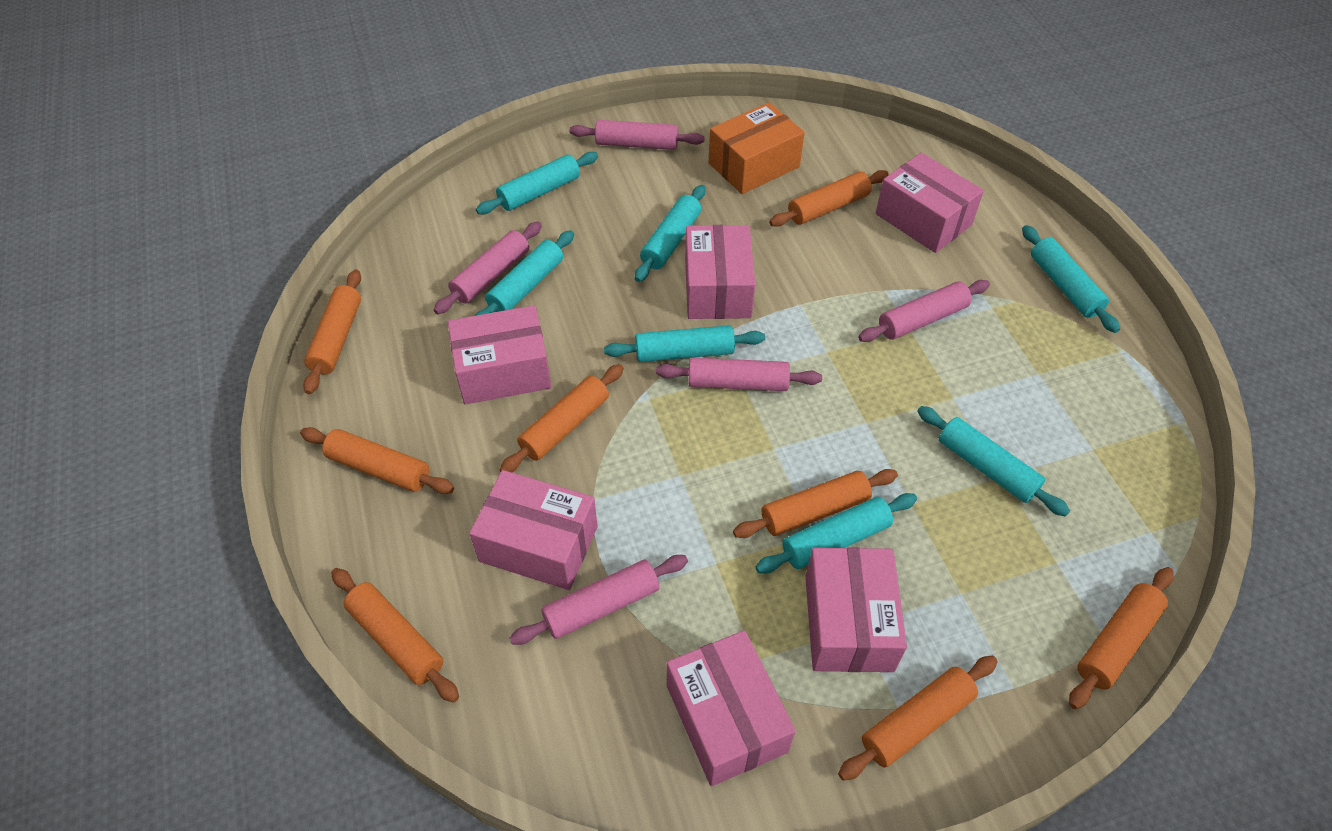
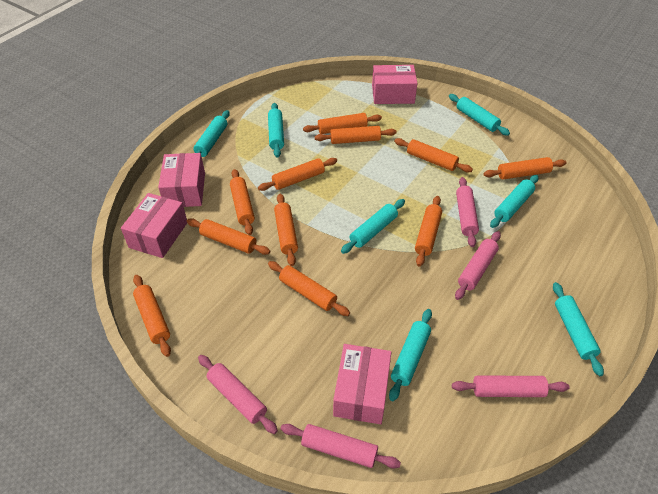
orange box: 1 -> 0
orange rolling pin: 8 -> 11
pink box: 6 -> 4

